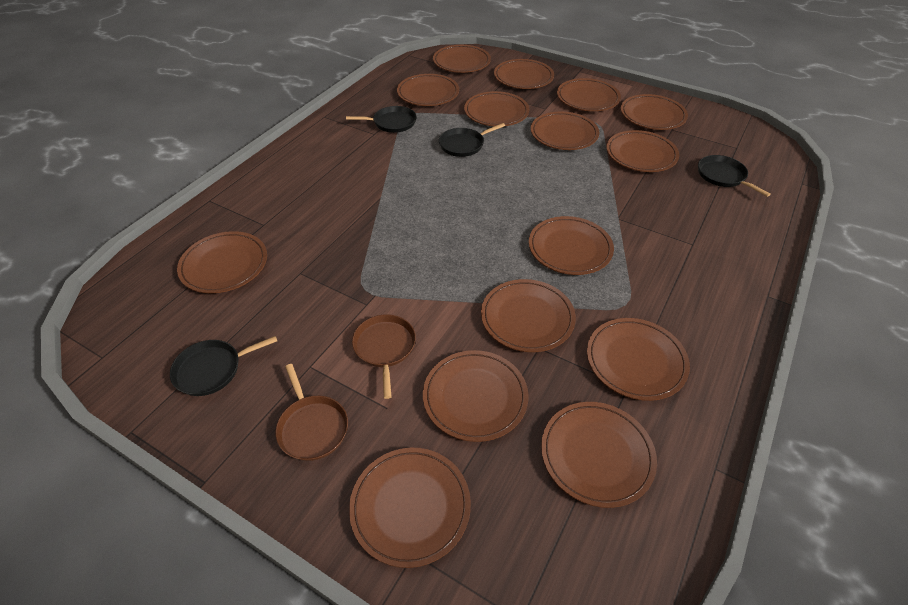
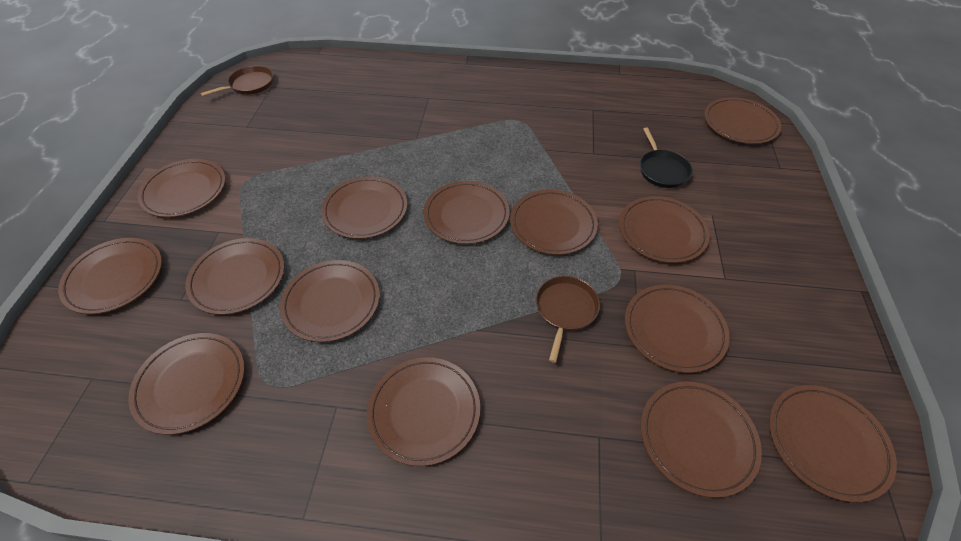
black pan: 4 -> 1
brown plate: 15 -> 14

